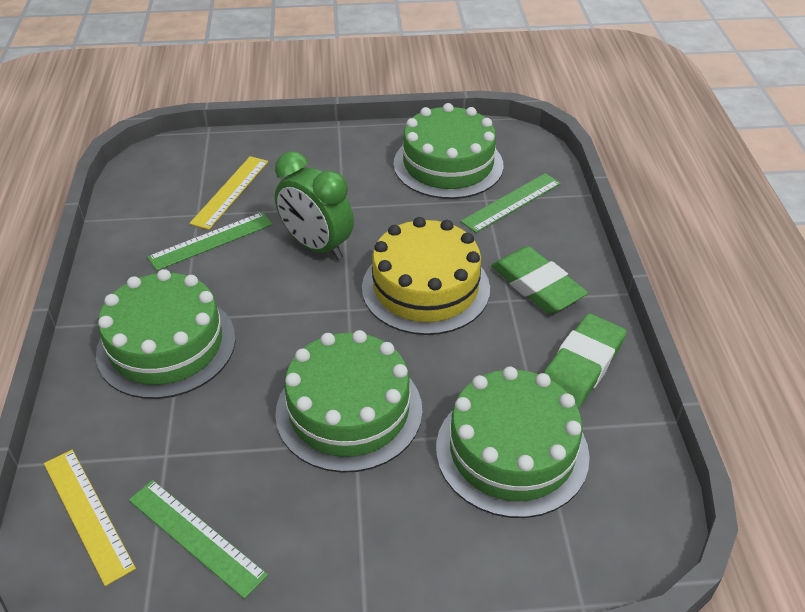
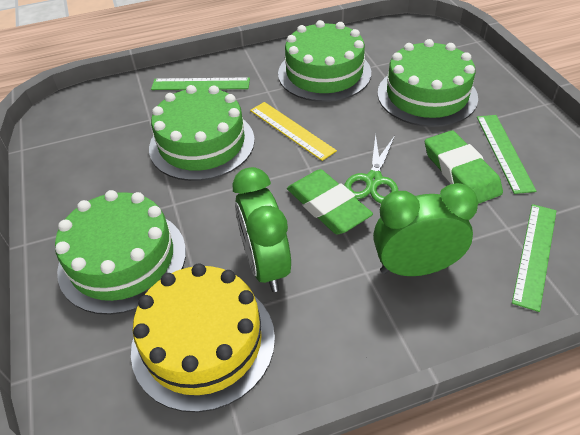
green clock: 1 -> 2
green scissors: 0 -> 1
yellow ruler: 2 -> 1

